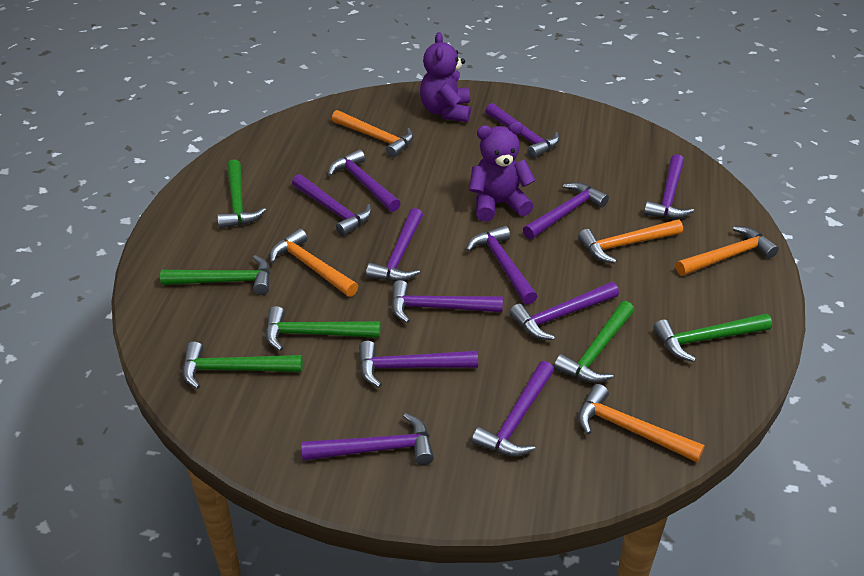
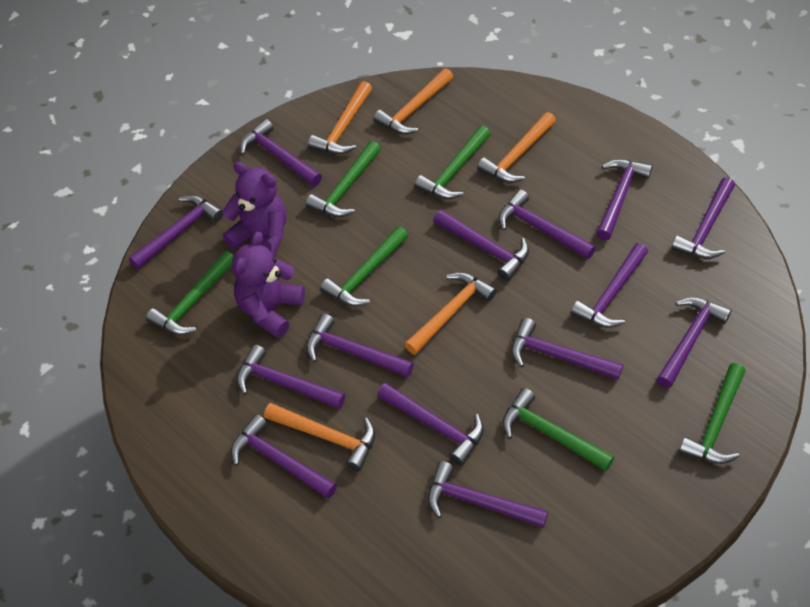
purple hammer: 12 -> 14

